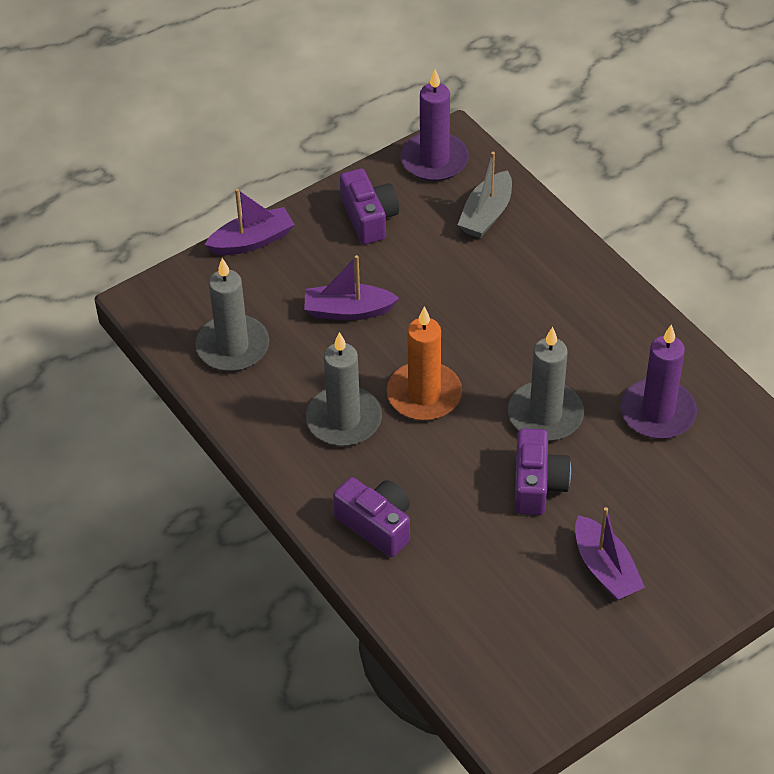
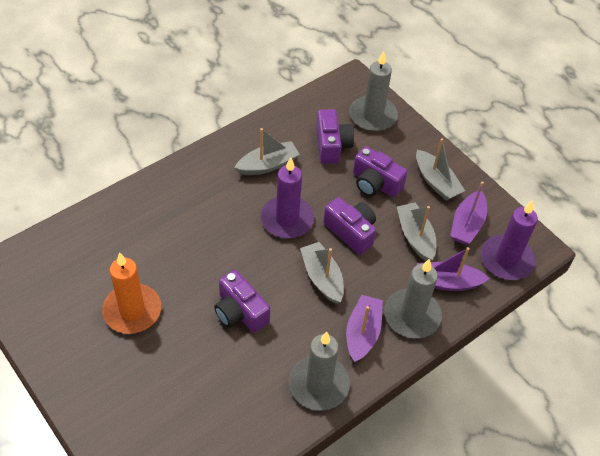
grey boat: 1 -> 4
purple camera: 3 -> 4

